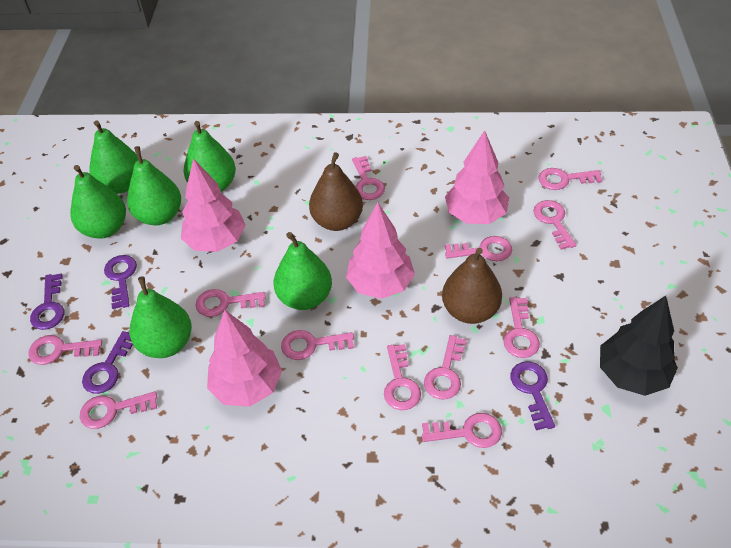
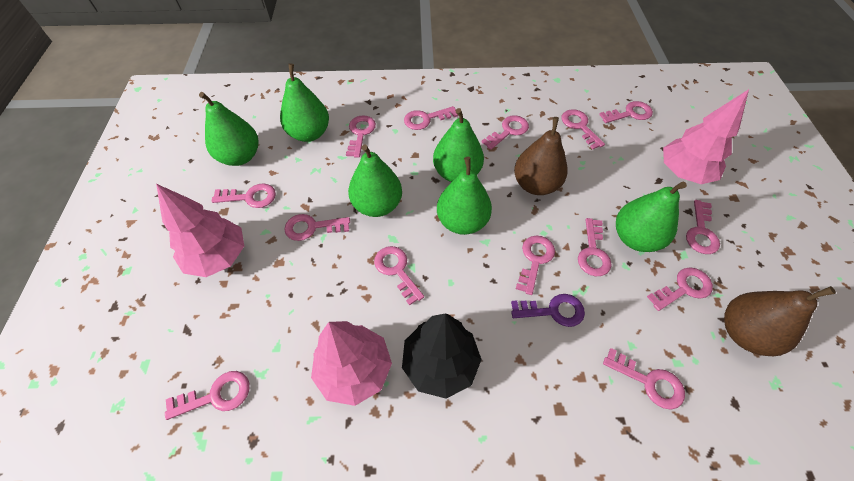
pink key: 12 -> 14
pink tree: 4 -> 3
purple key: 4 -> 1

